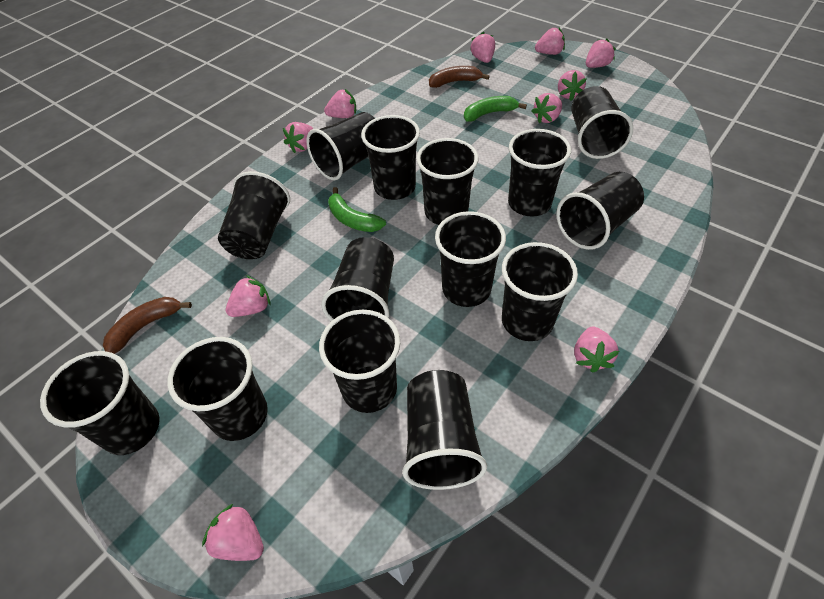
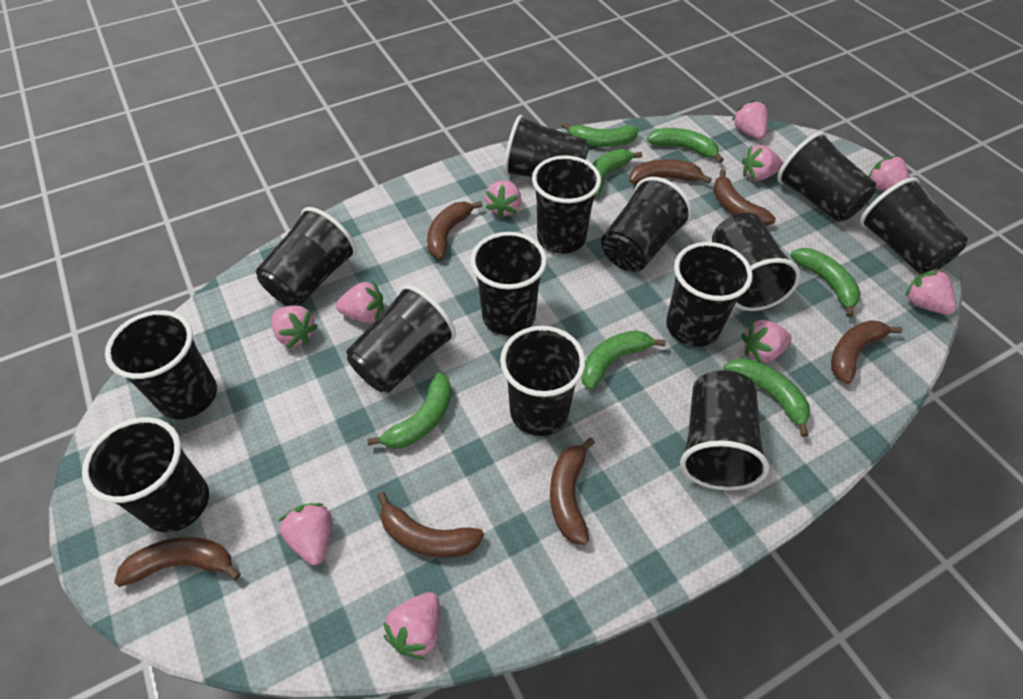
brown banana: 2 -> 7
green banana: 2 -> 7

